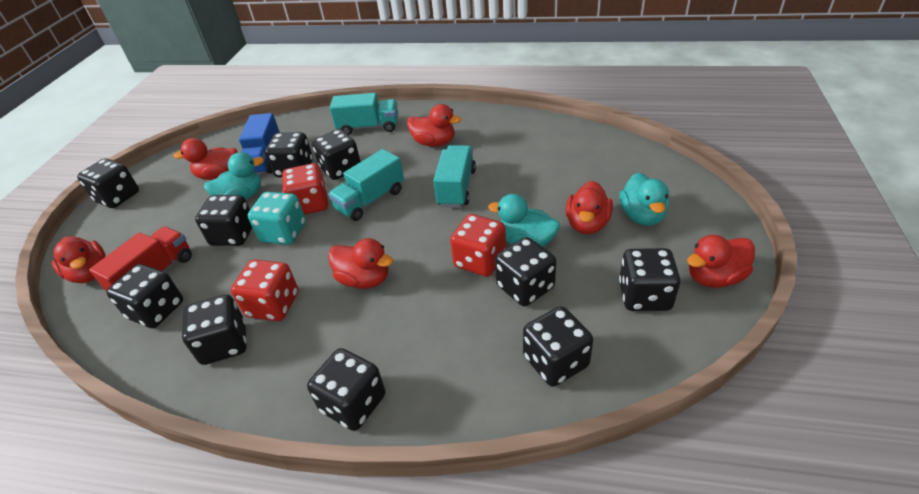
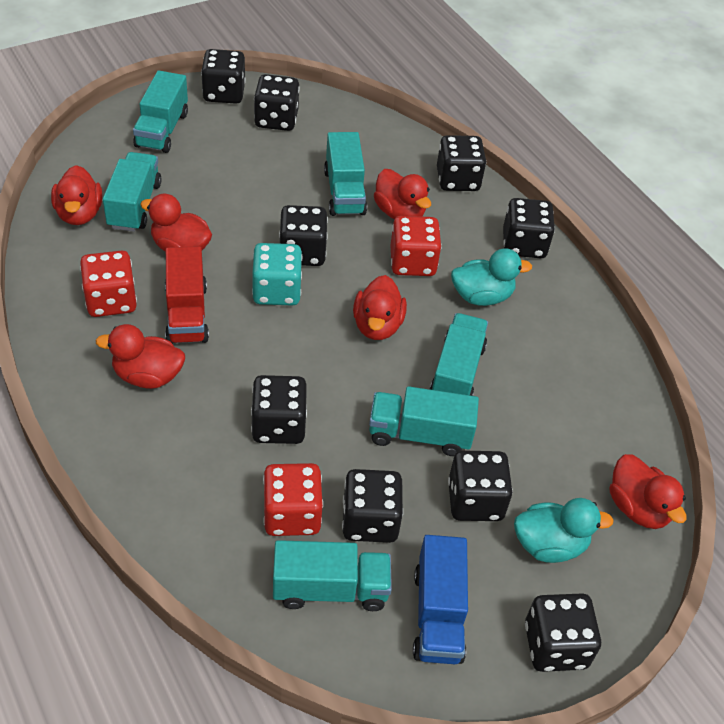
black dice: 10 -> 9
turquoise duck: 3 -> 2
turquoise truck: 3 -> 6

